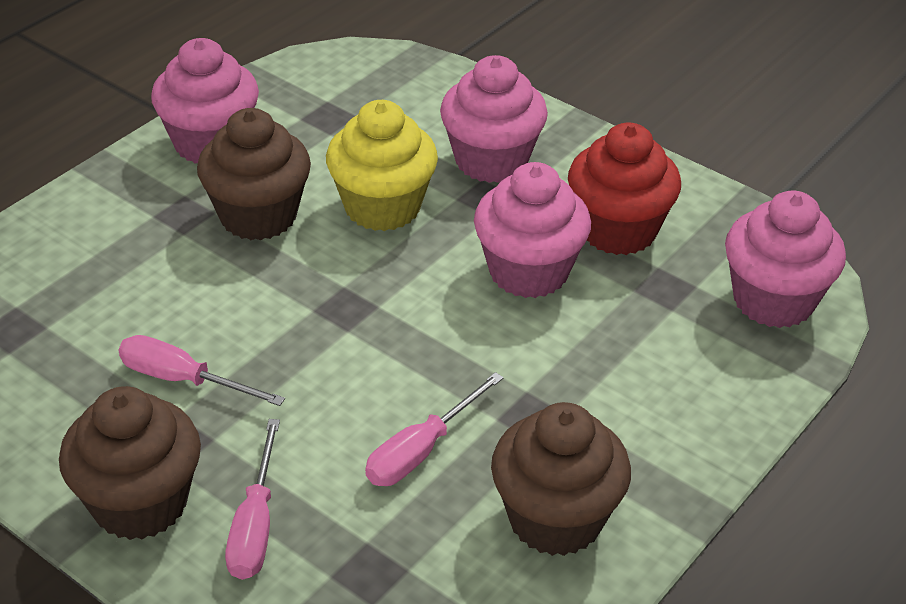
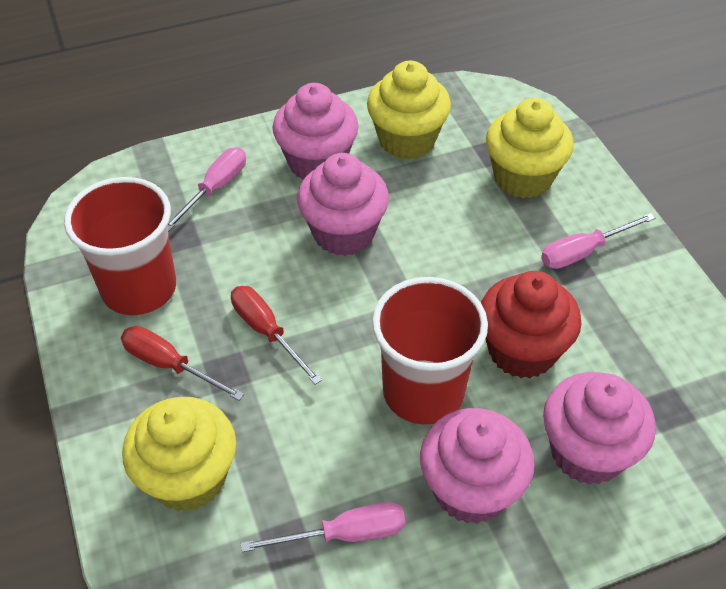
brown cupcake: 3 -> 0
red cup: 0 -> 2
red screwdriver: 0 -> 2
yellow cupcake: 1 -> 3

